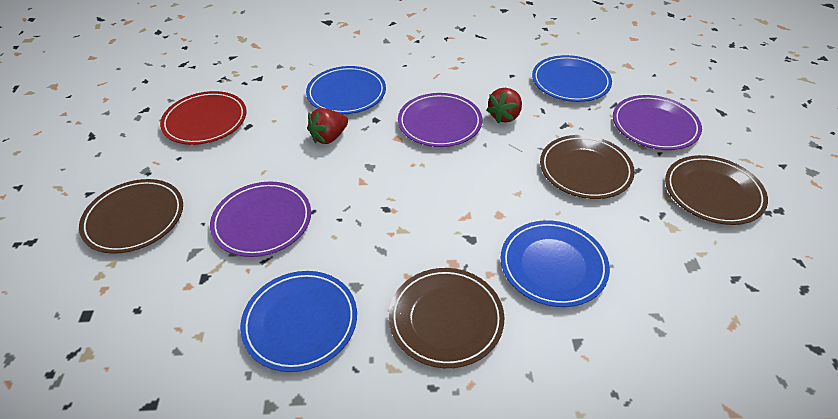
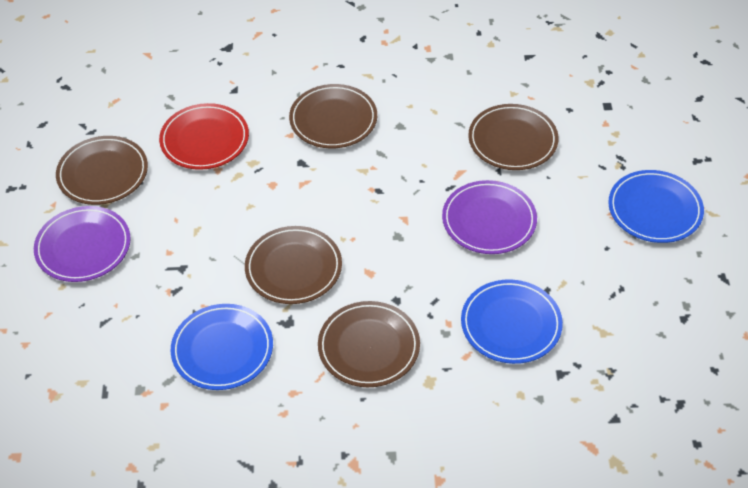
blue plate: 4 -> 3
brown plate: 4 -> 5
purple plate: 3 -> 2
red strawberry: 2 -> 0

